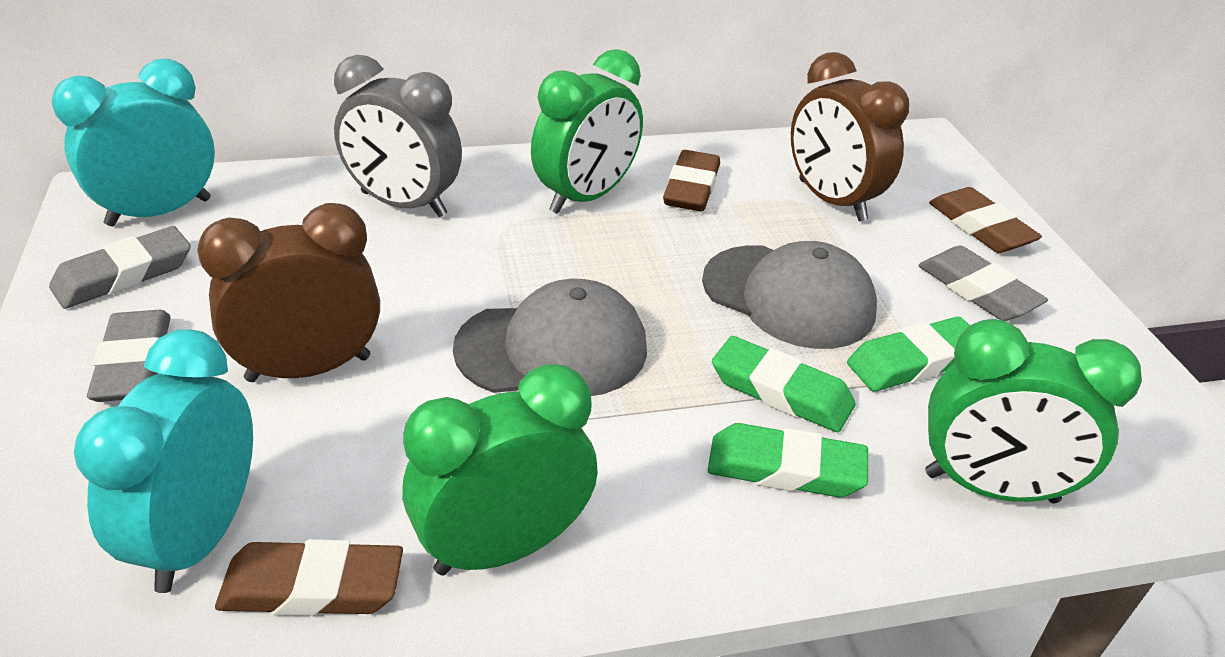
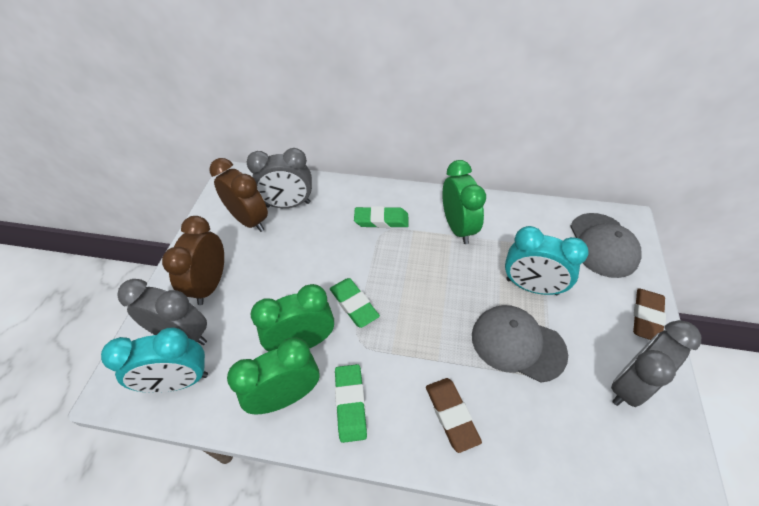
brown eraser: 3 -> 2
grey clock: 1 -> 3
grey eraser: 3 -> 0

